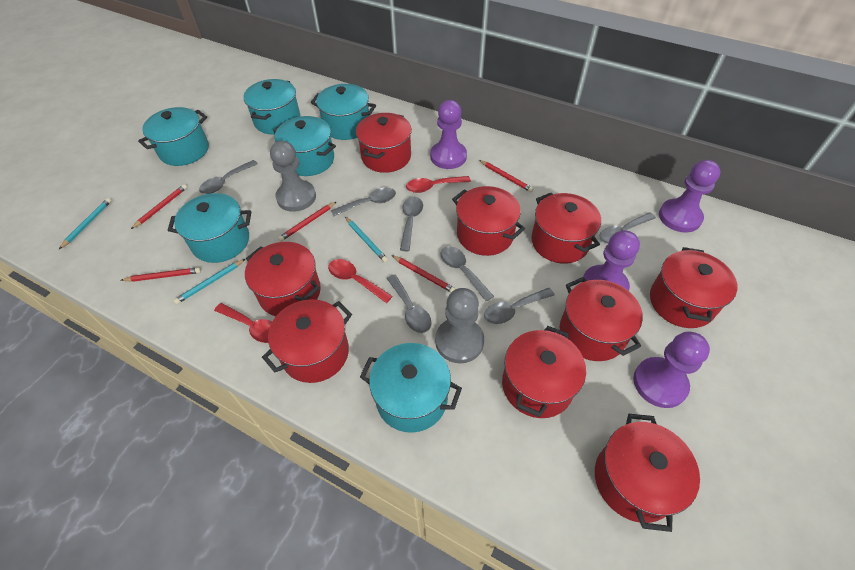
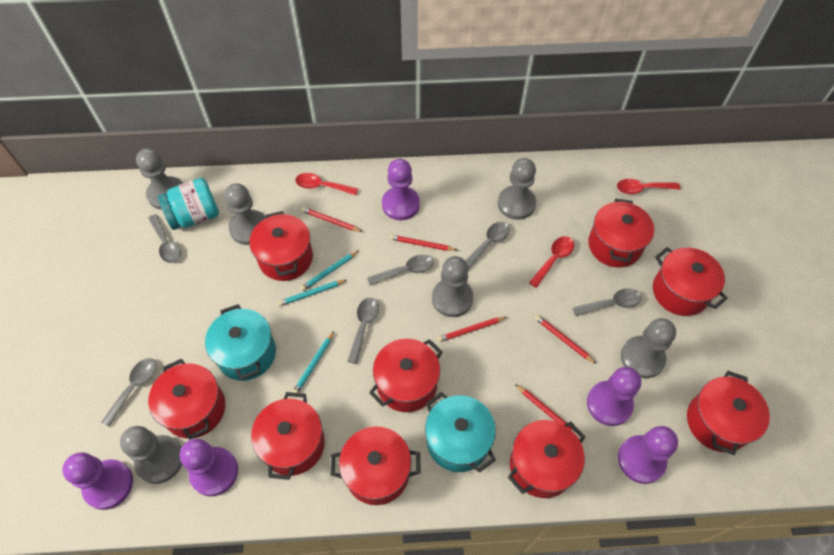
grey pawn: 2 -> 6
grey spoon: 7 -> 6
purple pawn: 4 -> 5
turquoise jar: 0 -> 1
turquoise pot: 6 -> 2

